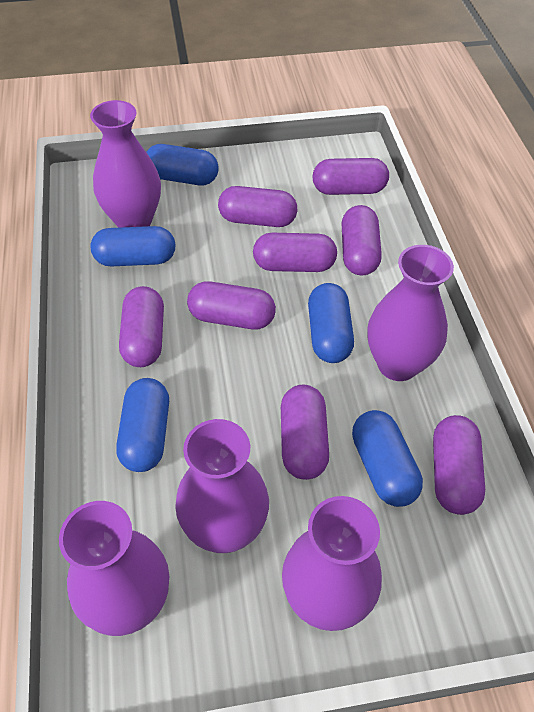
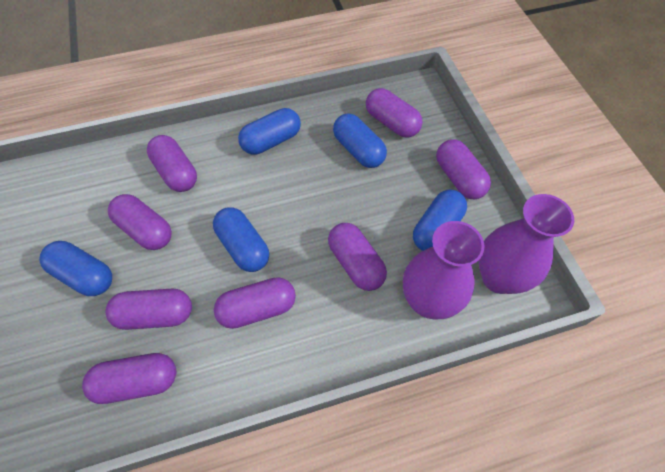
purple vase: 5 -> 2

